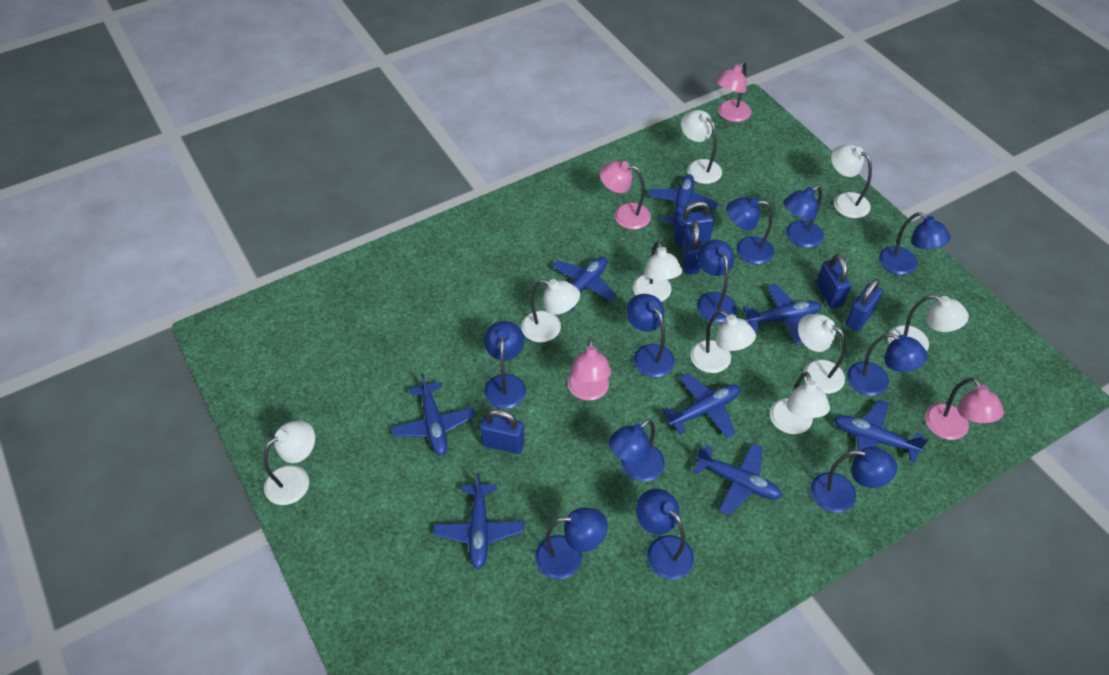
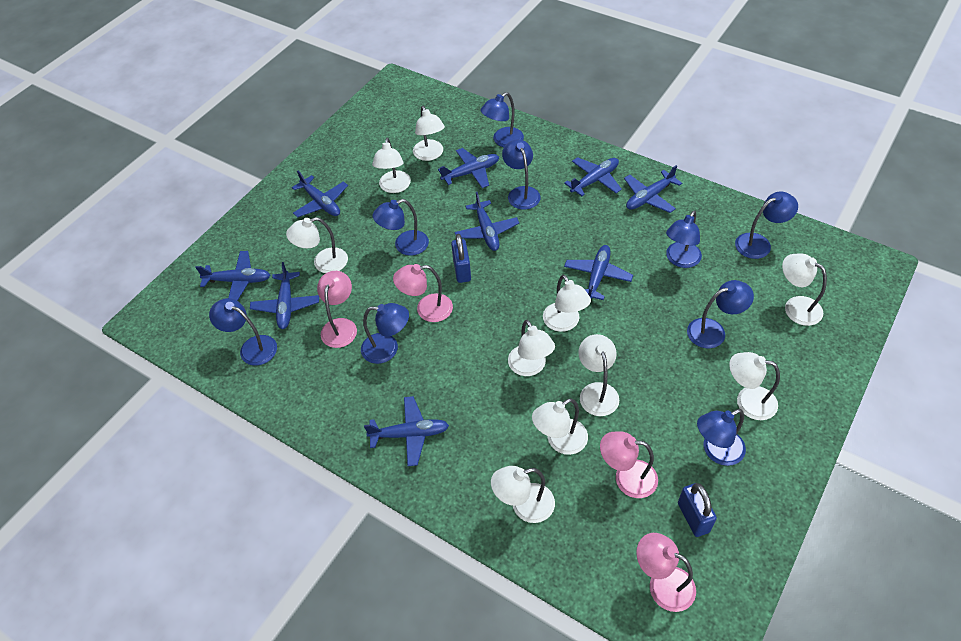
blue lamp: 11 -> 9
blue padlock: 5 -> 2
blue plane: 8 -> 9
white lamp: 9 -> 10

